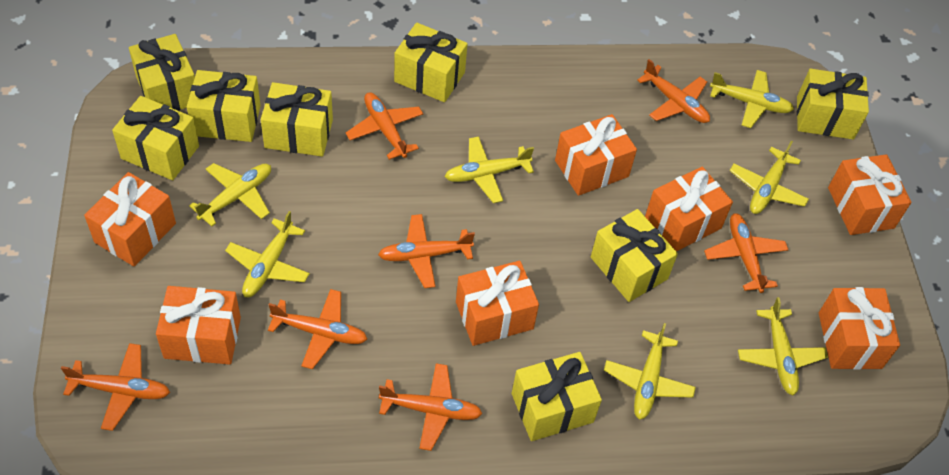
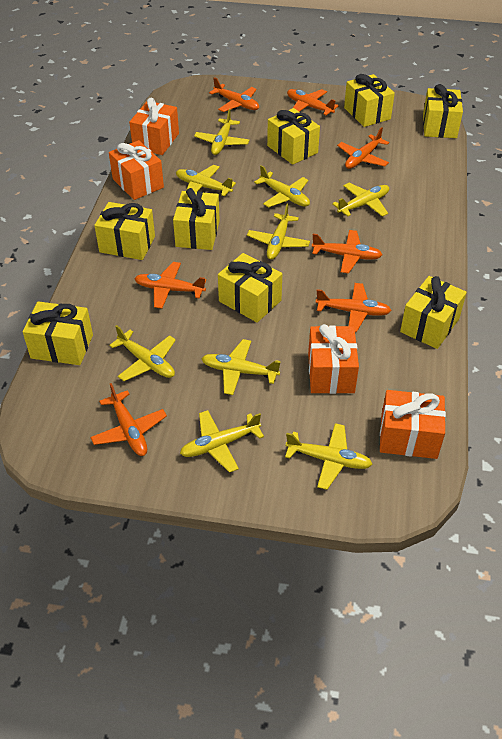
orange gift: 7 -> 4
yellow plane: 7 -> 9

